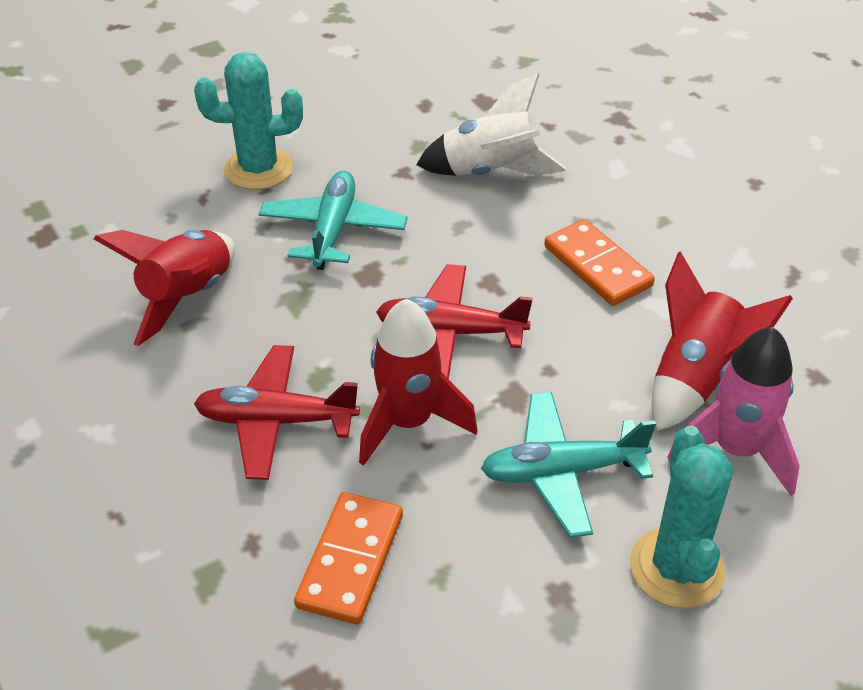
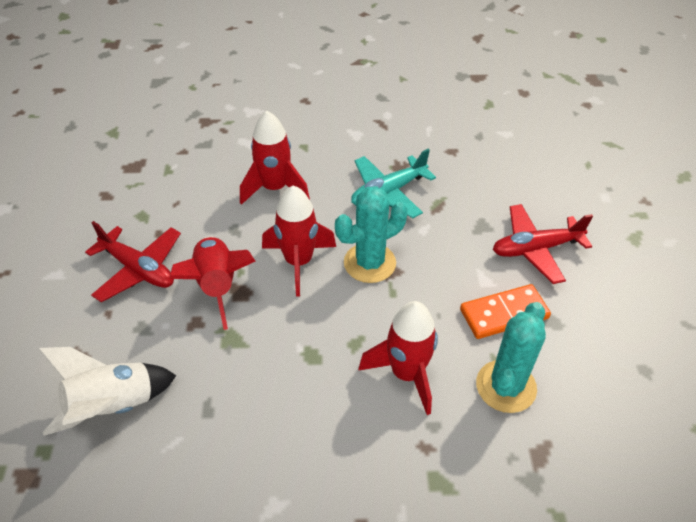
orange domino: 2 -> 1
pink rocket: 1 -> 0
red rocket: 3 -> 4
turquoise plane: 2 -> 1

